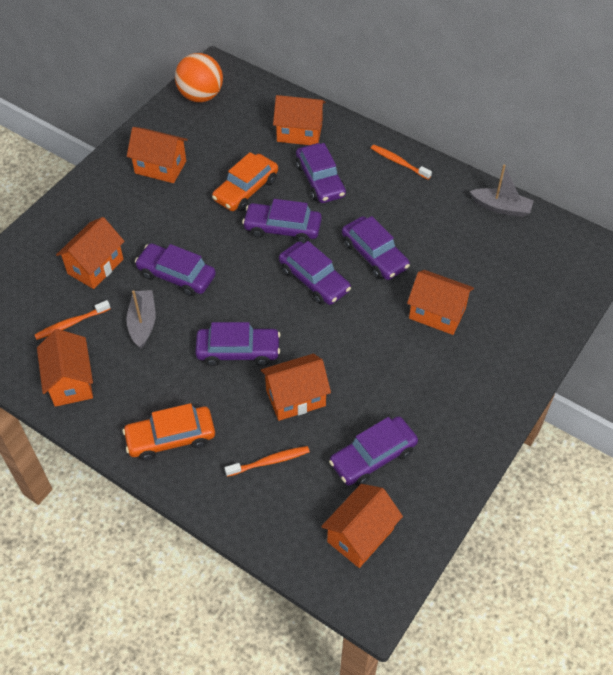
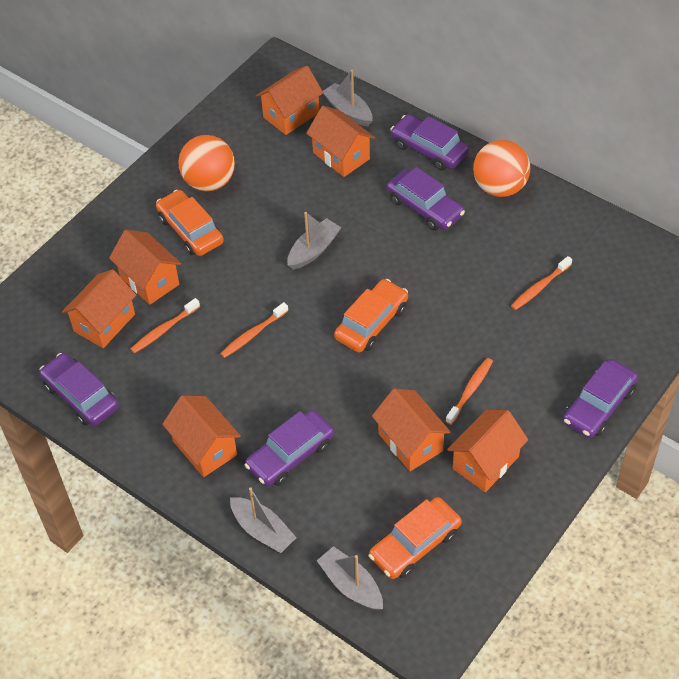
grey boat: 2 -> 4
orange ball: 1 -> 2
orange car: 2 -> 3
orange toothbrush: 3 -> 4
purple car: 7 -> 5

